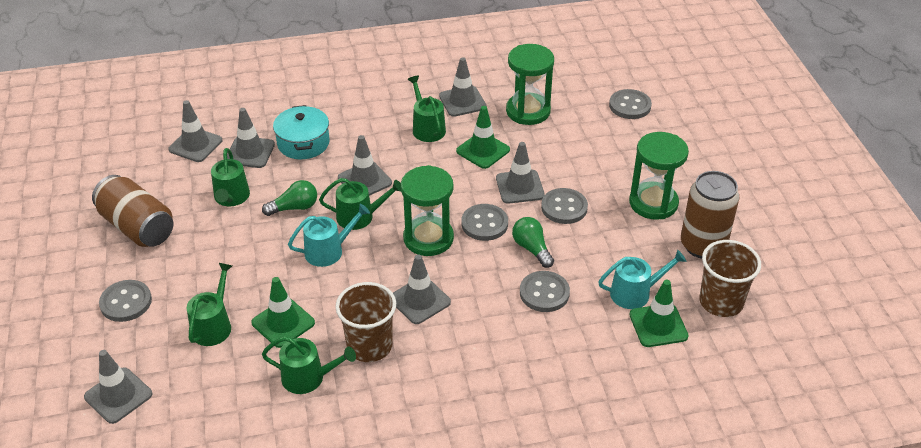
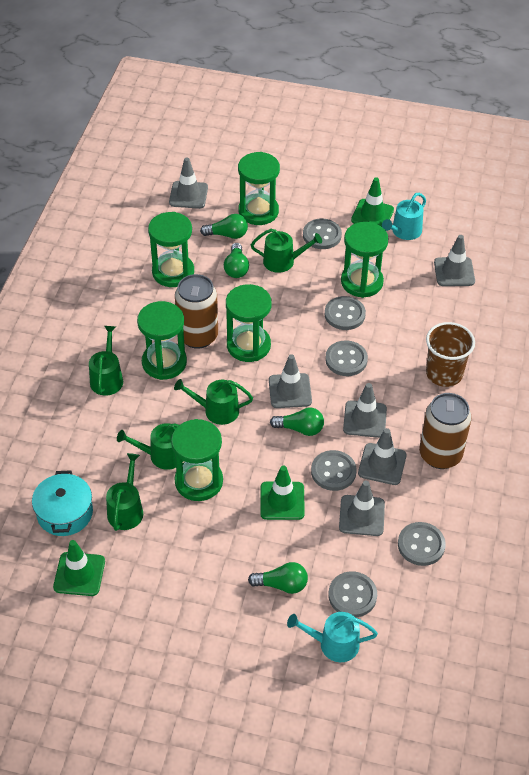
brown cup: 2 -> 1
green hourglass: 3 -> 6
green light bulb: 2 -> 4
grey button: 5 -> 6
grey traffic cone: 7 -> 6

